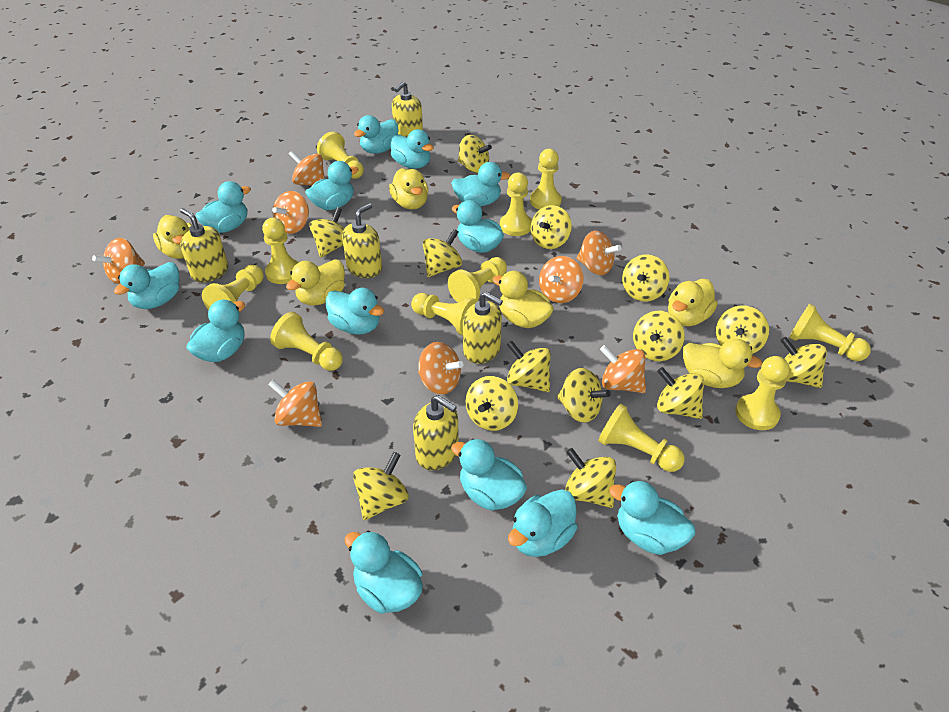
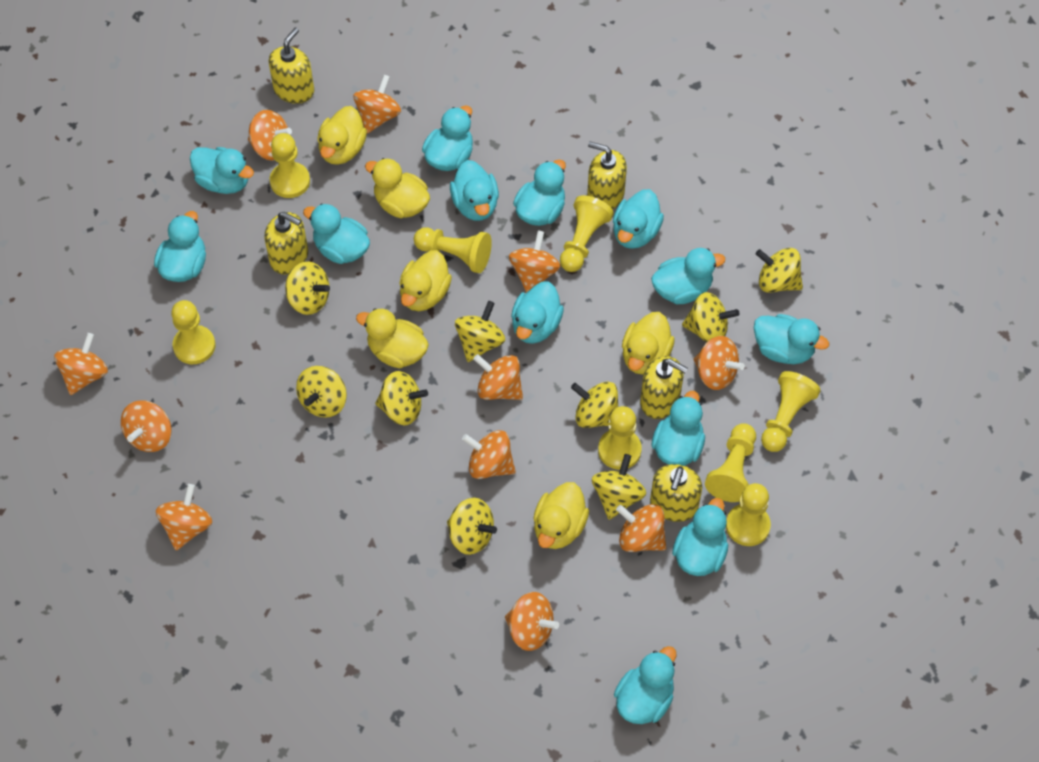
orange spinning top: 8 -> 11
yellow pawn: 11 -> 8
yellow spinning top: 14 -> 9

